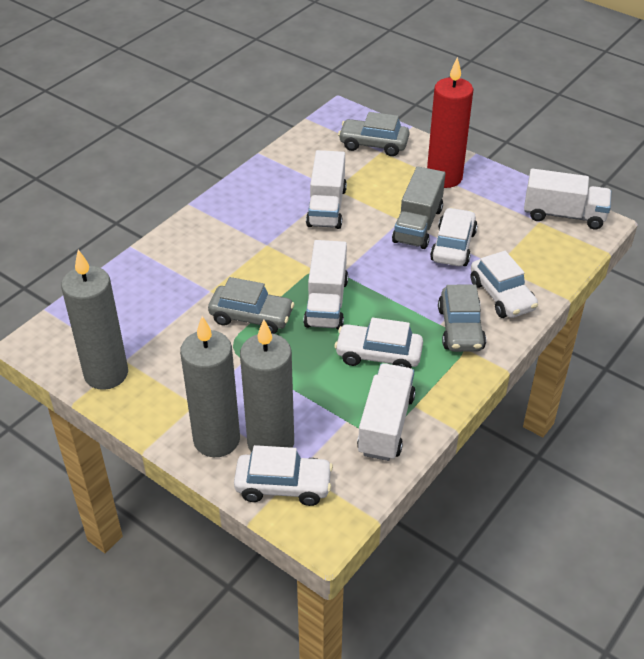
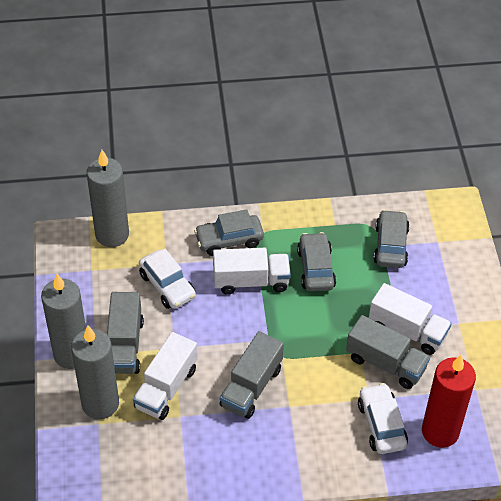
grey truck: 1 -> 3
white car: 4 -> 2
white truck: 4 -> 3

